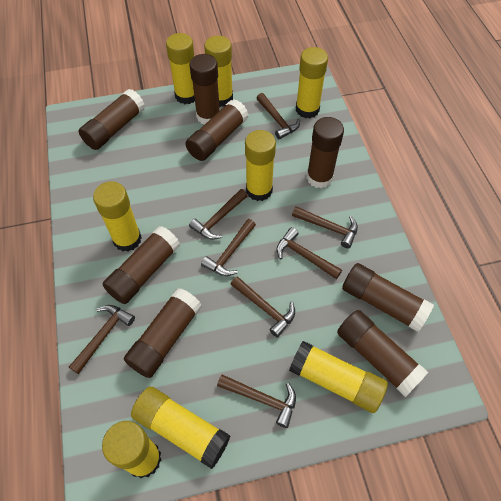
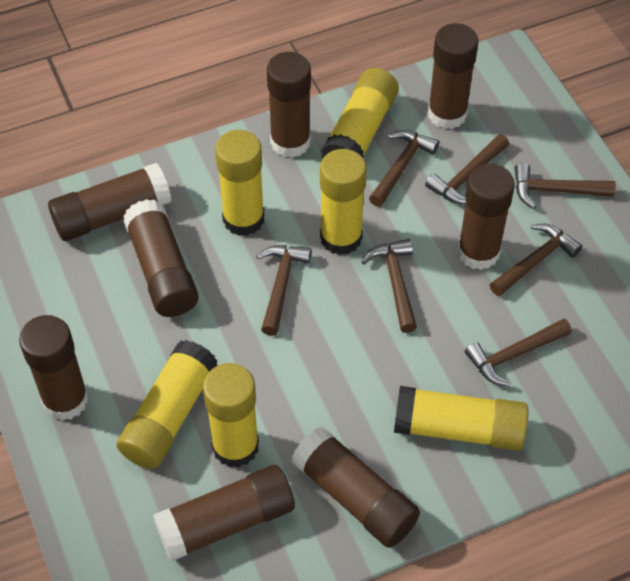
brown hammer: 8 -> 7
yellow glue stick: 8 -> 6

